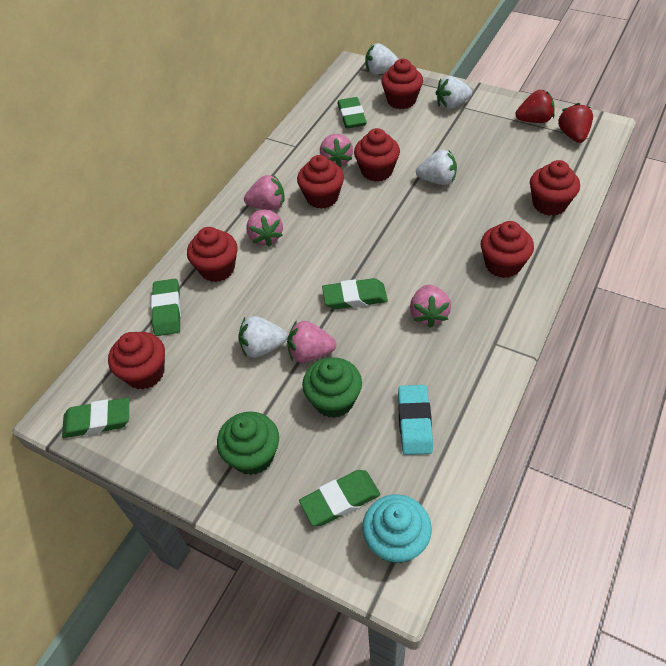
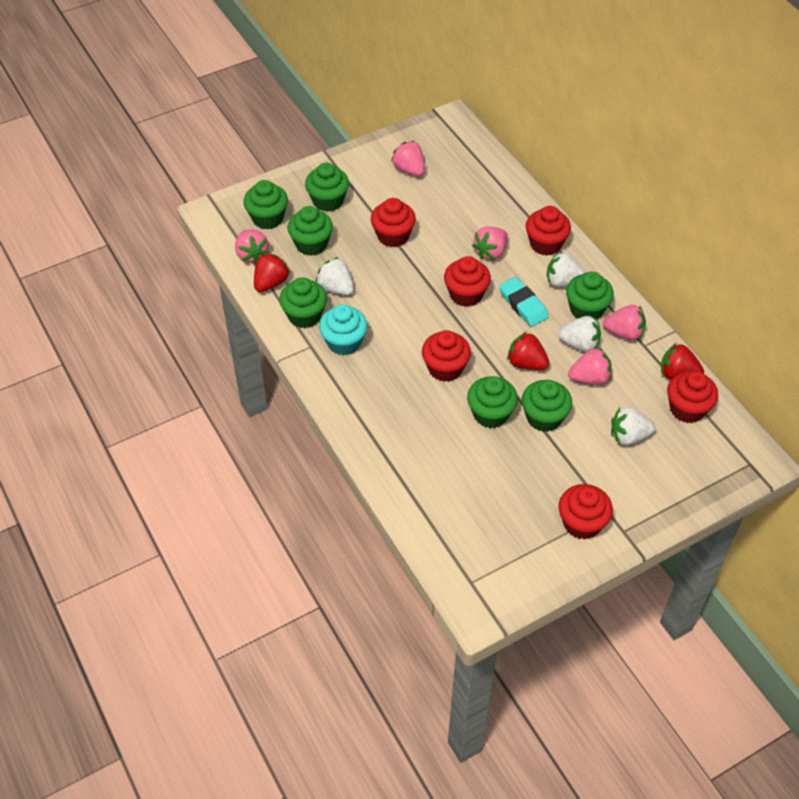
green cupcake: 2 -> 7
green eraser: 5 -> 0
red cupcake: 7 -> 6
red strawberry: 2 -> 3

